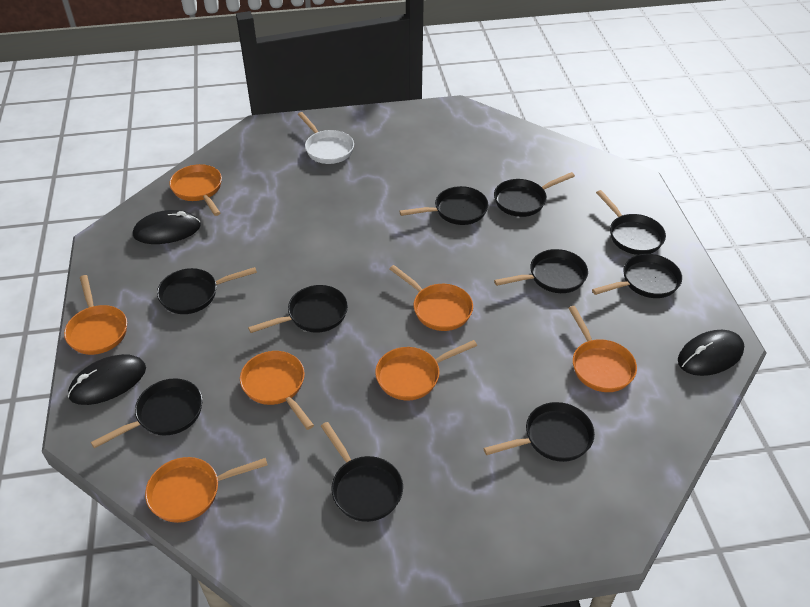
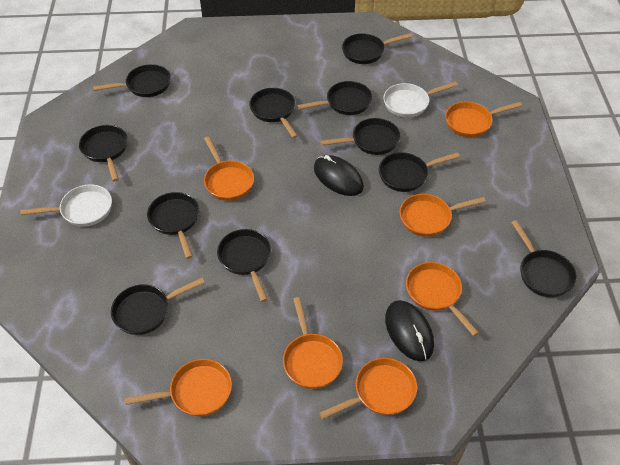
black mouse: 3 -> 2
black pan: 10 -> 11
white pan: 1 -> 2

